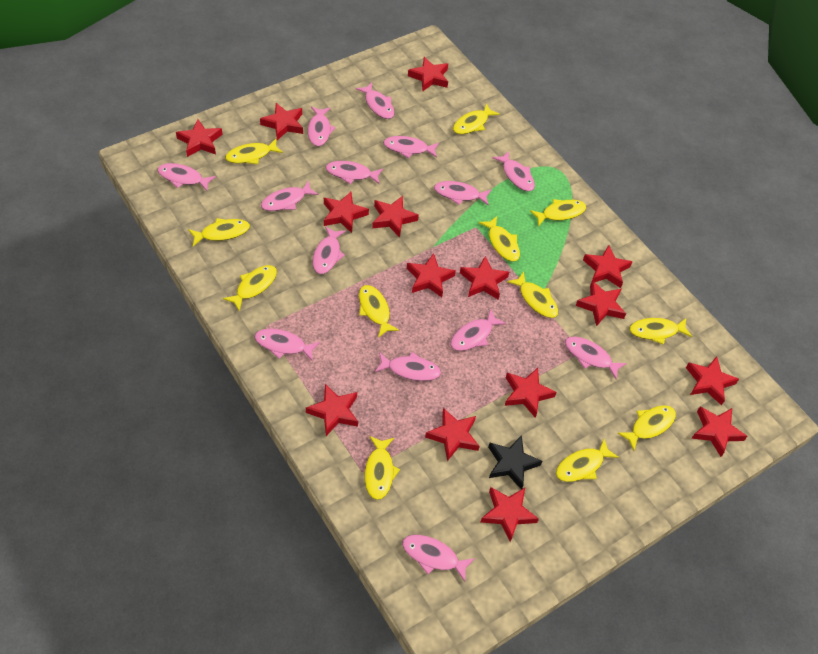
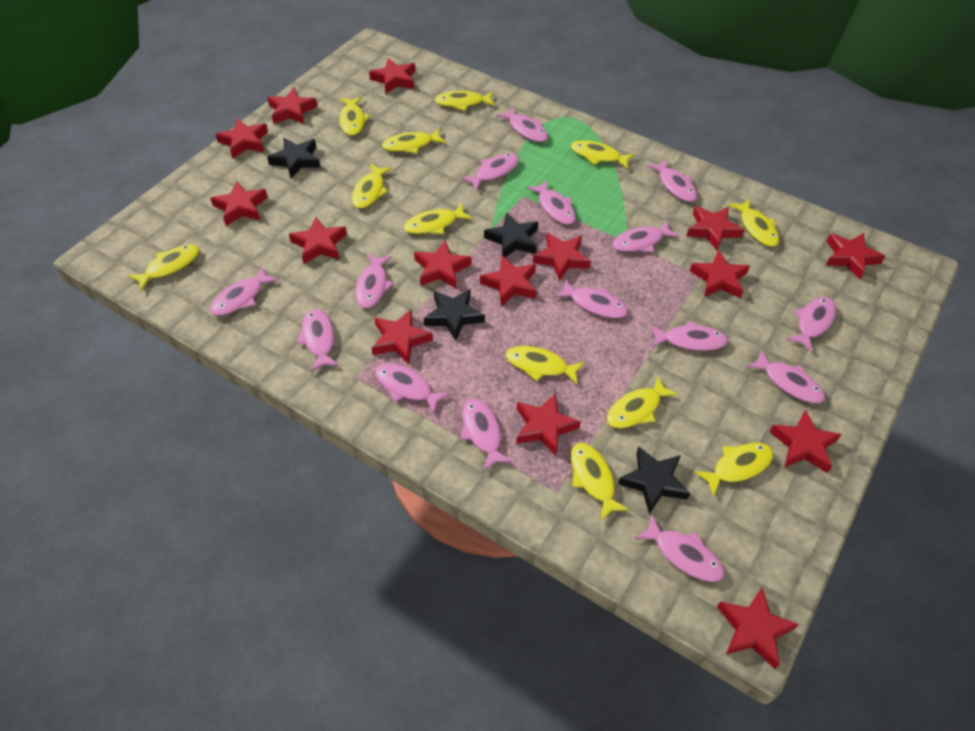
black star: 1 -> 4
pink fish: 14 -> 15

